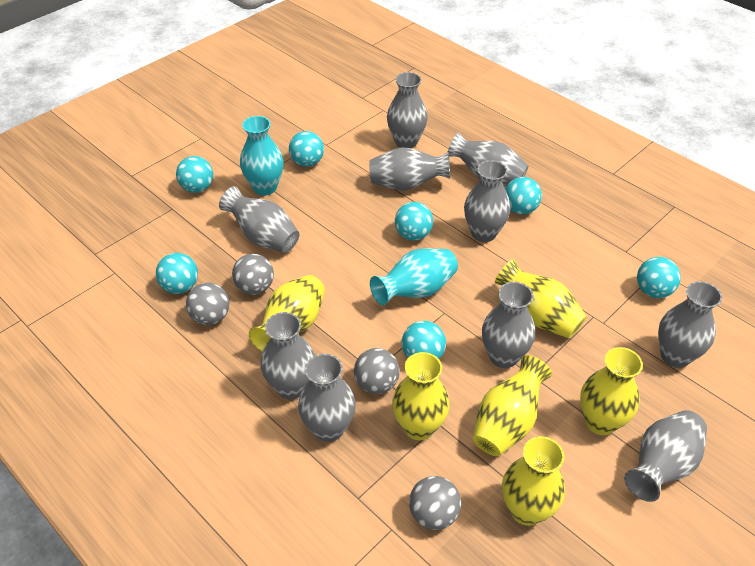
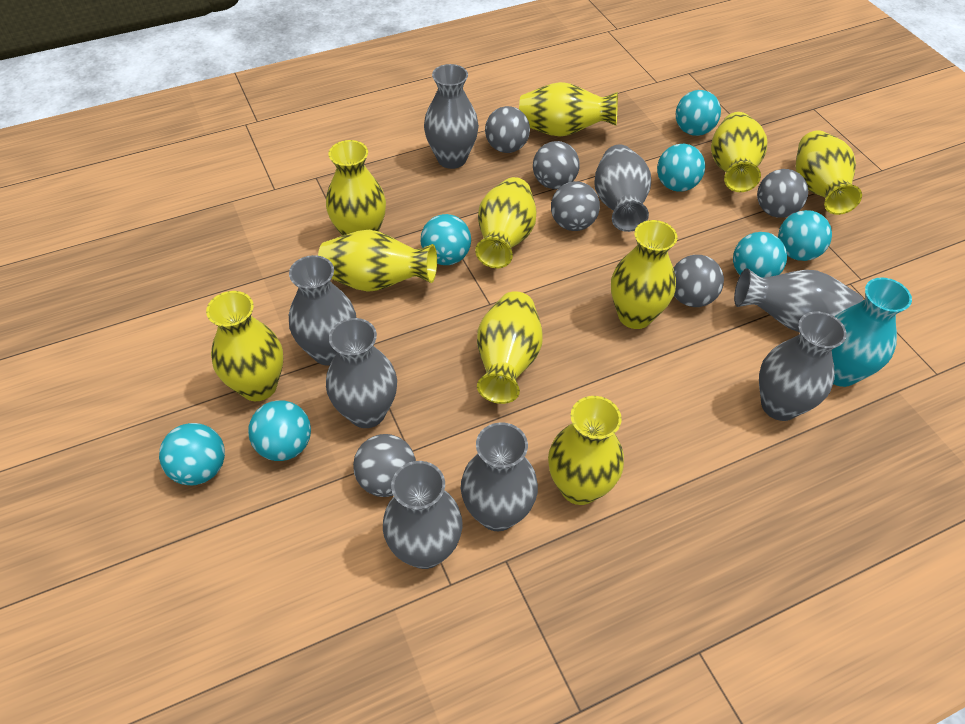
grey ball: 4 -> 6
grey vase: 10 -> 8
turquoise vase: 2 -> 1
yellow vase: 6 -> 10

